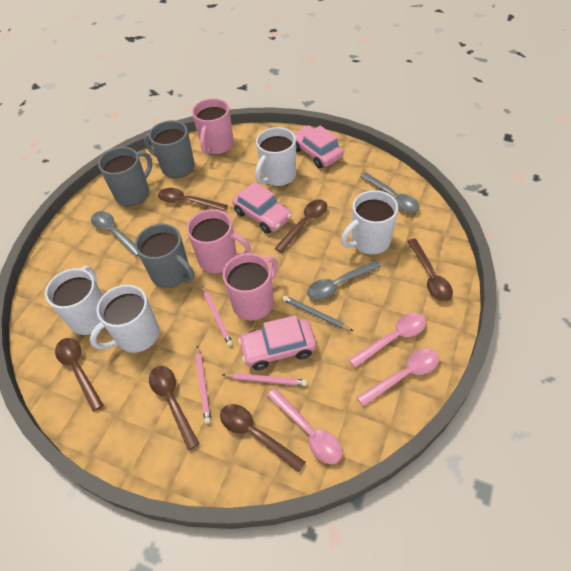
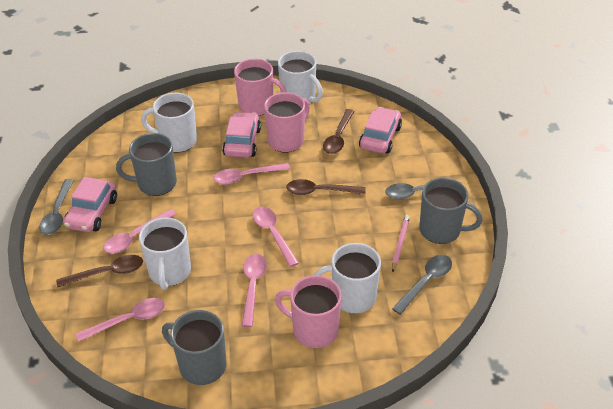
brown spoon: 6 -> 3
grey pencil: 1 -> 0
pink pencil: 3 -> 1
pink spoon: 3 -> 5

